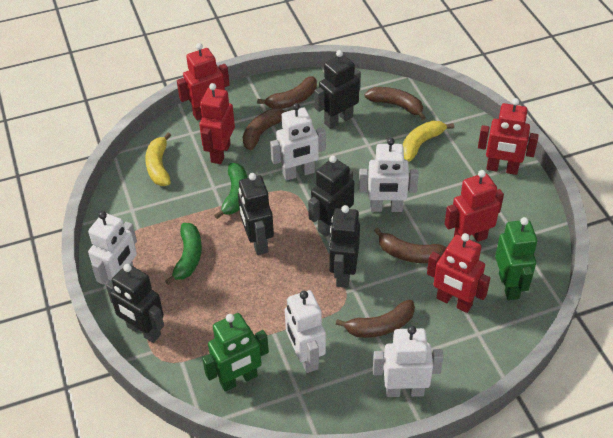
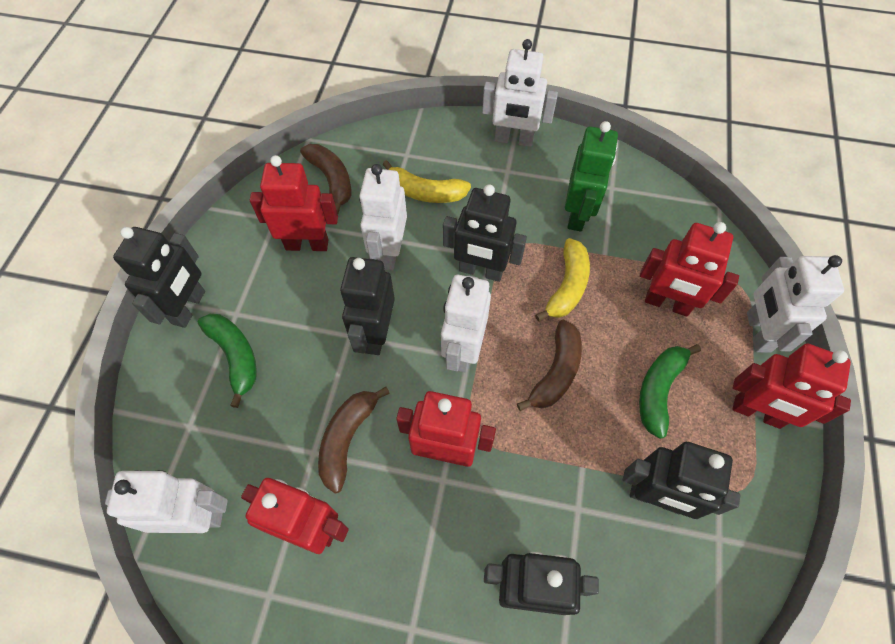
brown banana: 5 -> 3
green robot: 2 -> 1

